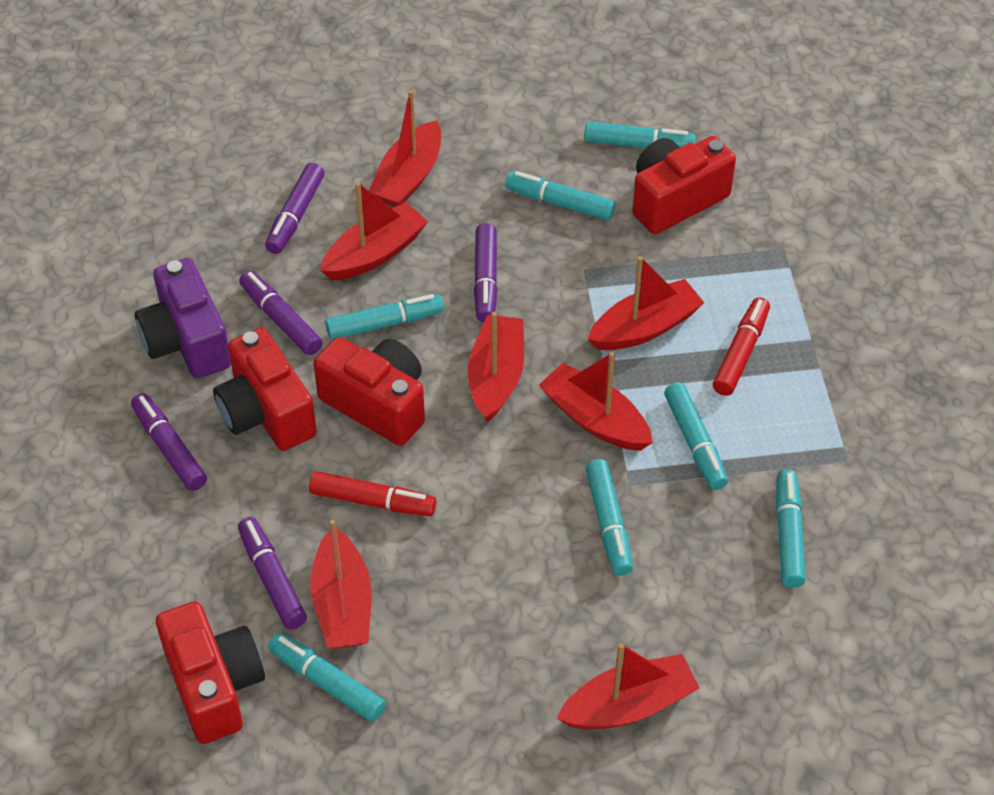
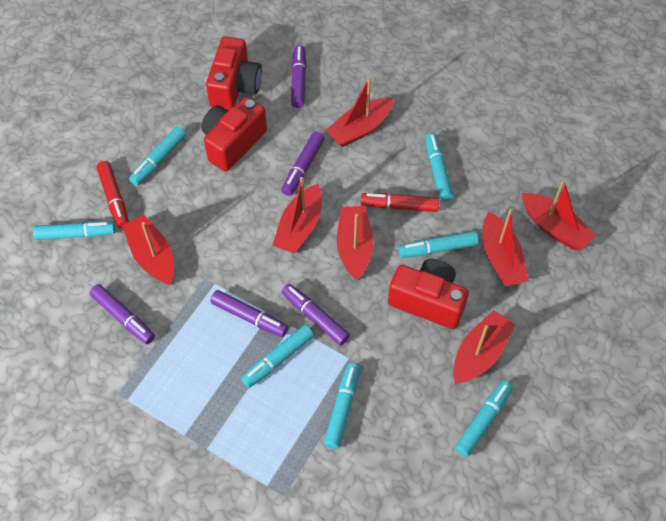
purple camera: 1 -> 0
red camera: 4 -> 3

